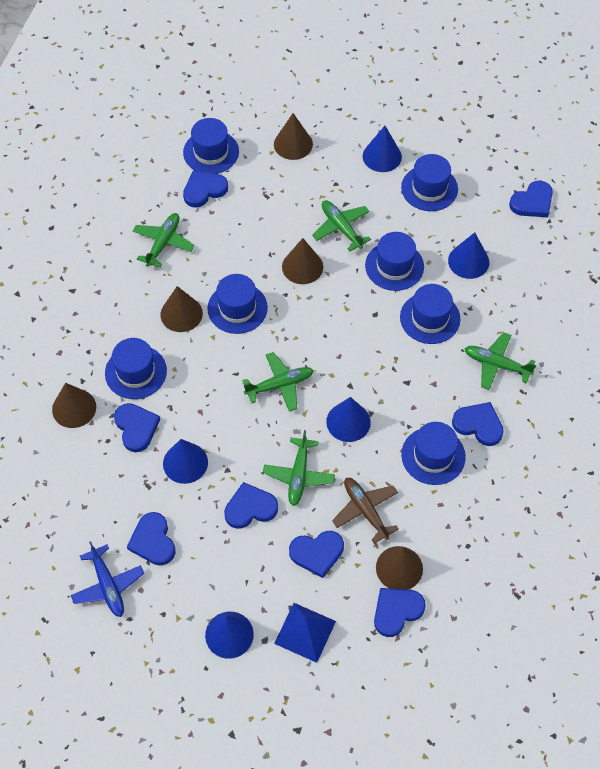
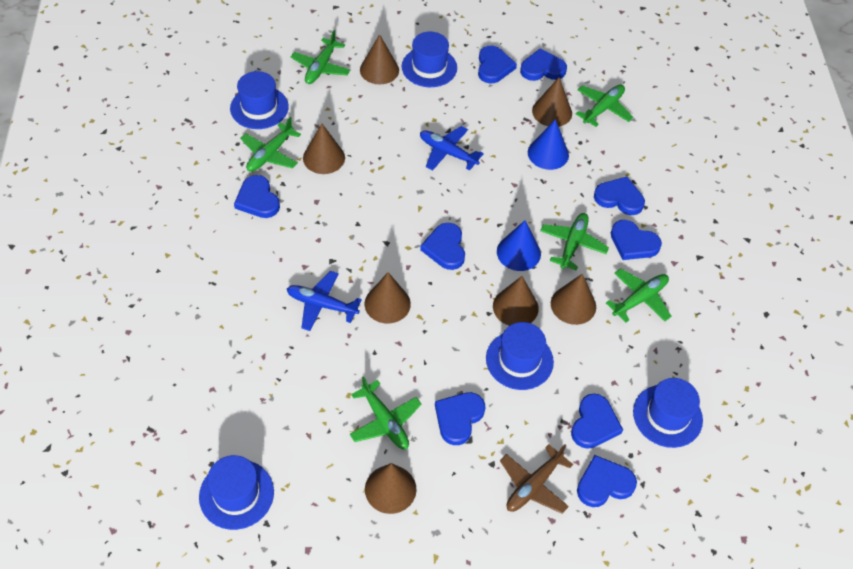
blue cone: 5 -> 2
blue hat: 7 -> 5
blue heart: 8 -> 9
blue plane: 1 -> 2
blue pyramid: 1 -> 0
brown cone: 5 -> 7
green plane: 5 -> 6

